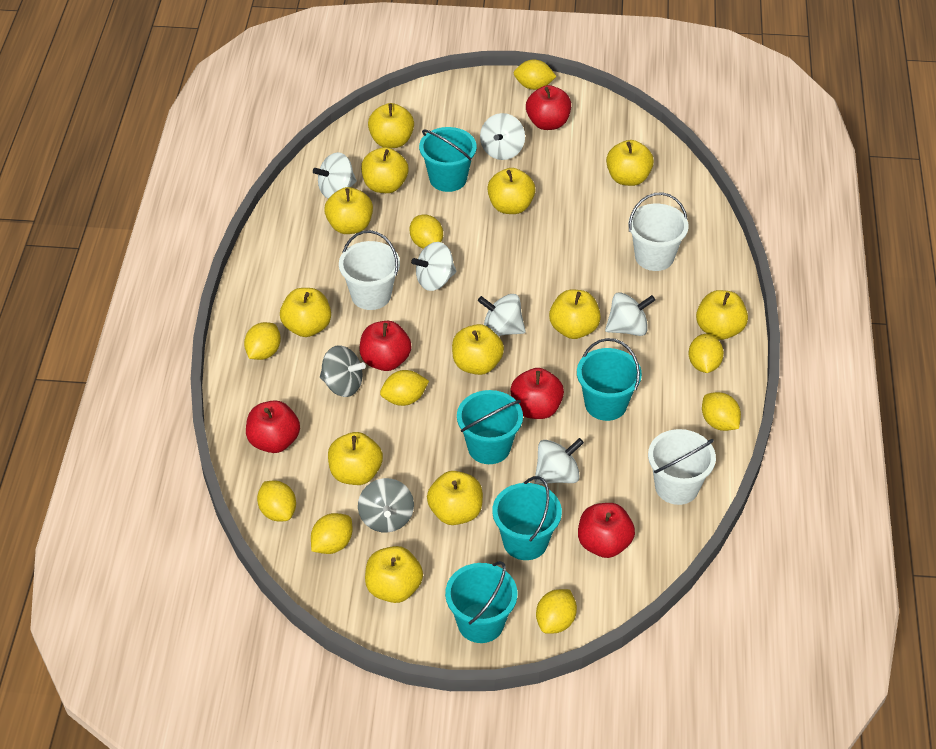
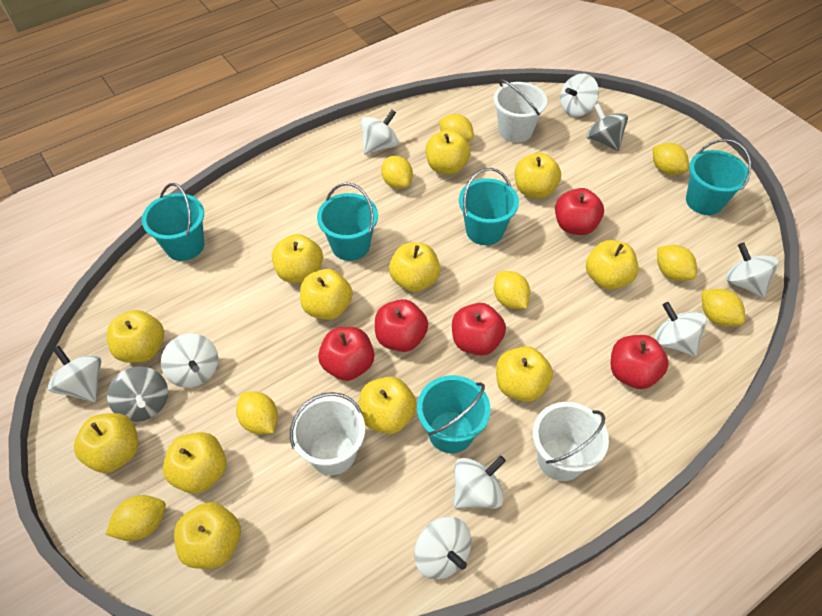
white spinning top: 6 -> 8
yellow lemon: 9 -> 8

